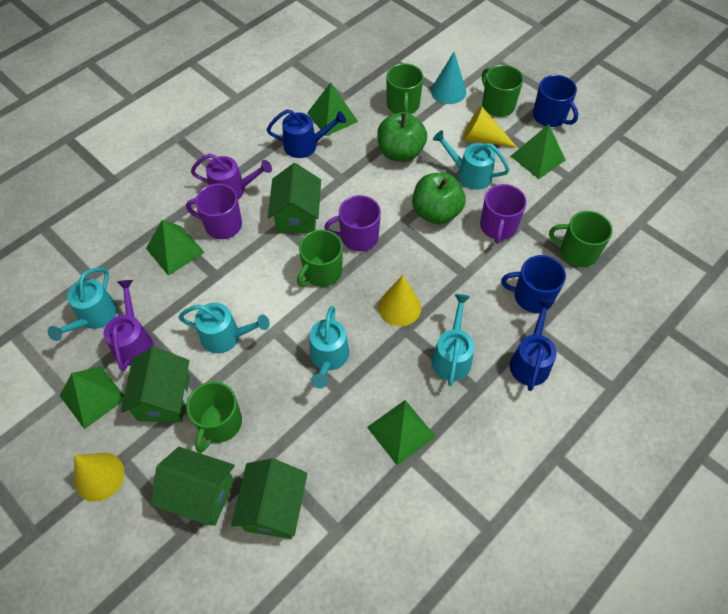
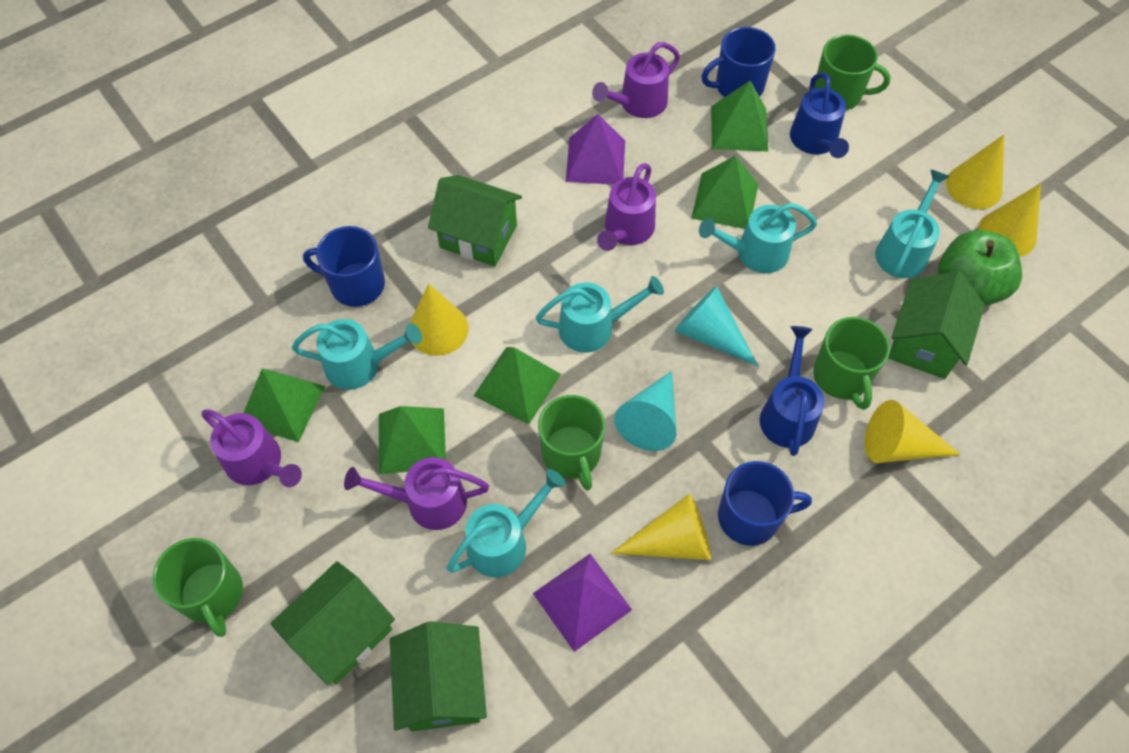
blue mug: 2 -> 3
green apple: 2 -> 1
green mug: 5 -> 4
purple mug: 3 -> 0
purple pyramid: 0 -> 2
purple watering can: 2 -> 4
turquoise cone: 1 -> 2
yellow cone: 3 -> 5

